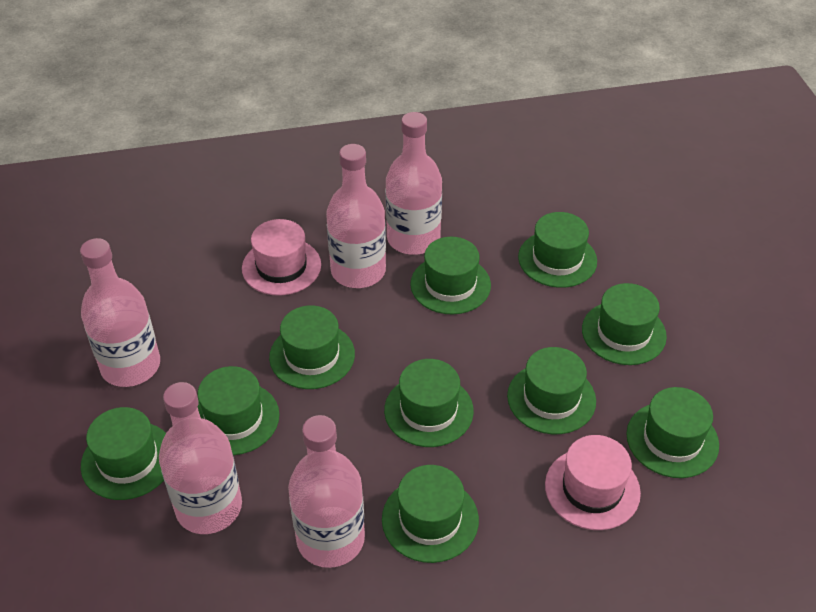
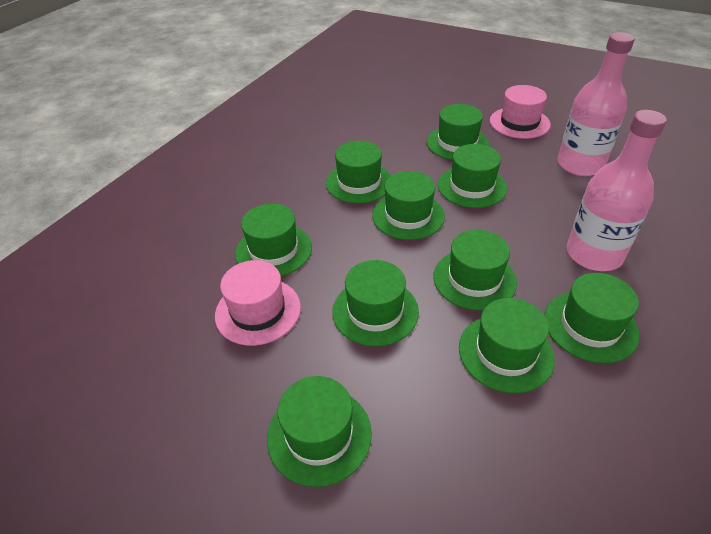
pink bottle: 5 -> 2

